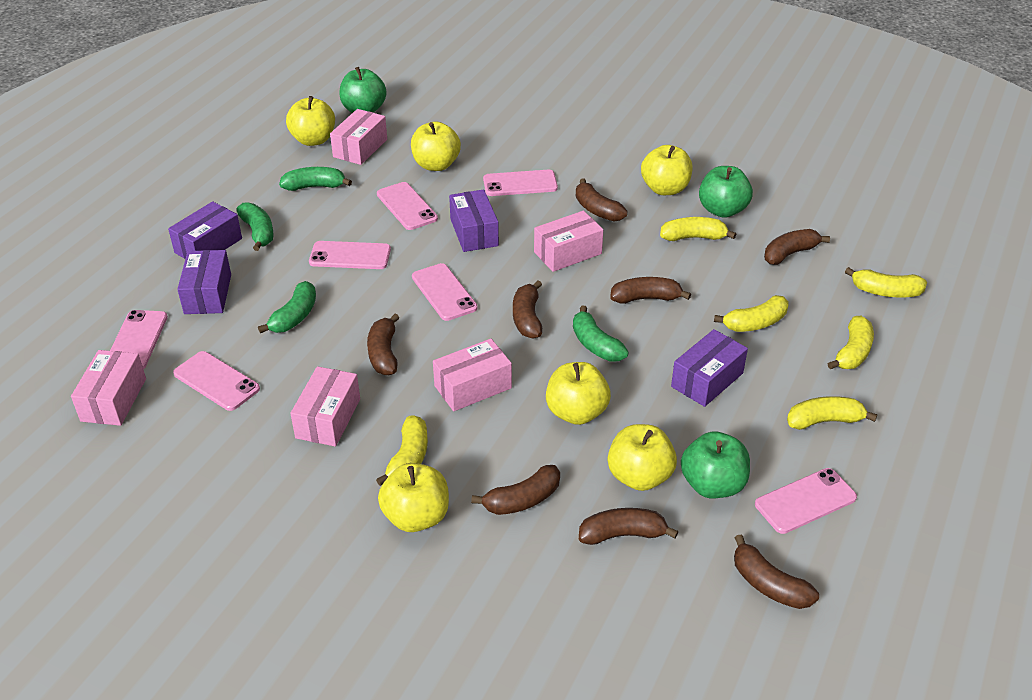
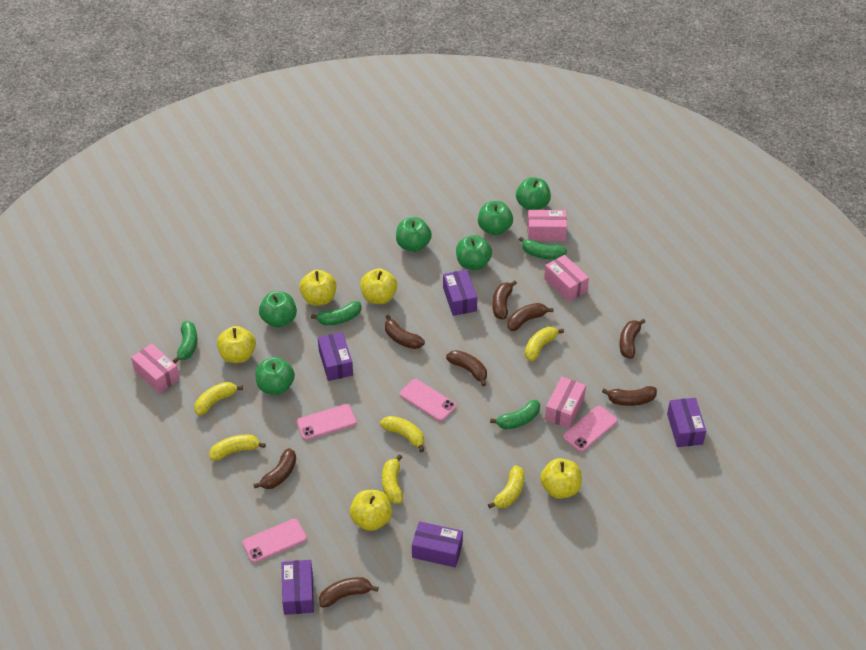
green apple: 3 -> 6
pink box: 5 -> 4
pink phone: 7 -> 4
purple box: 4 -> 5
yellow apple: 6 -> 5

